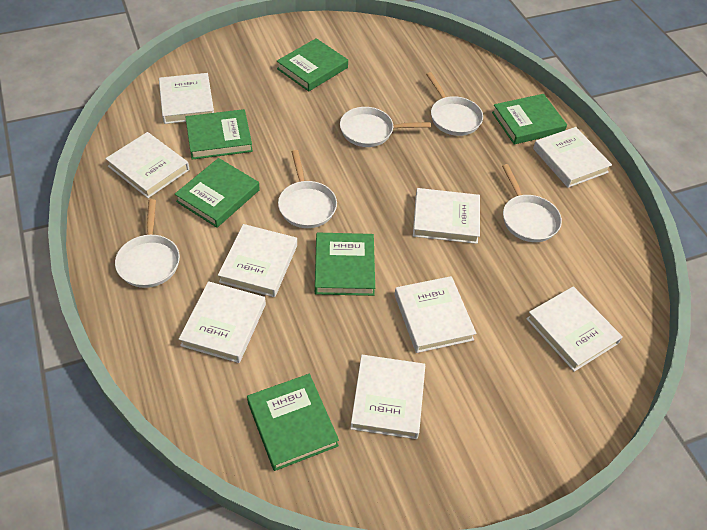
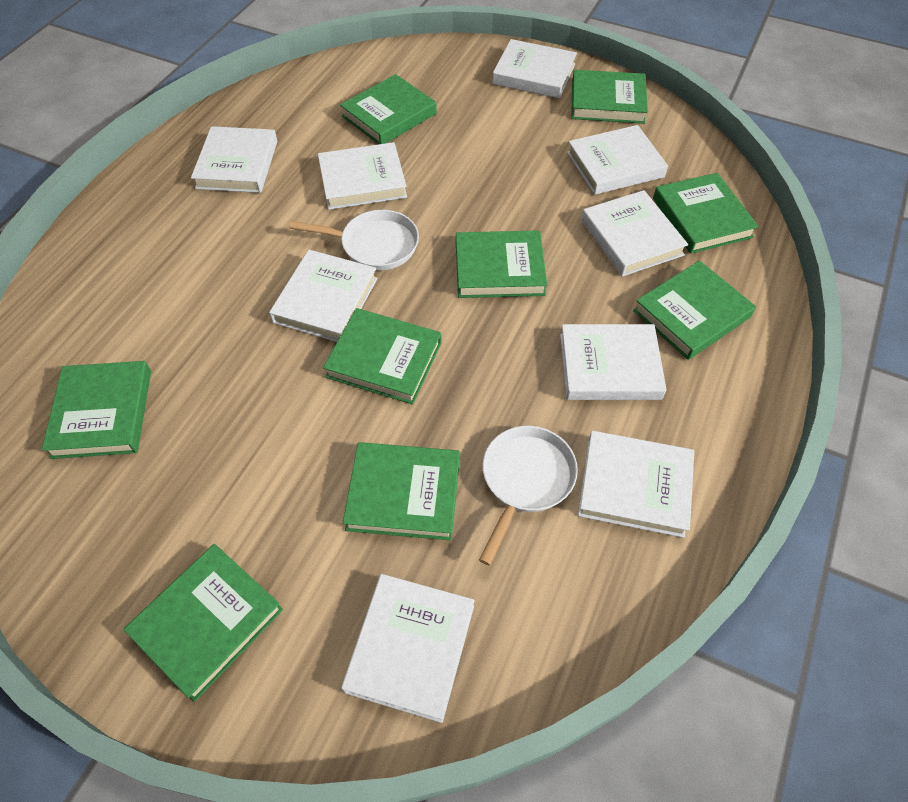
green book: 6 -> 9
white pan: 5 -> 2

